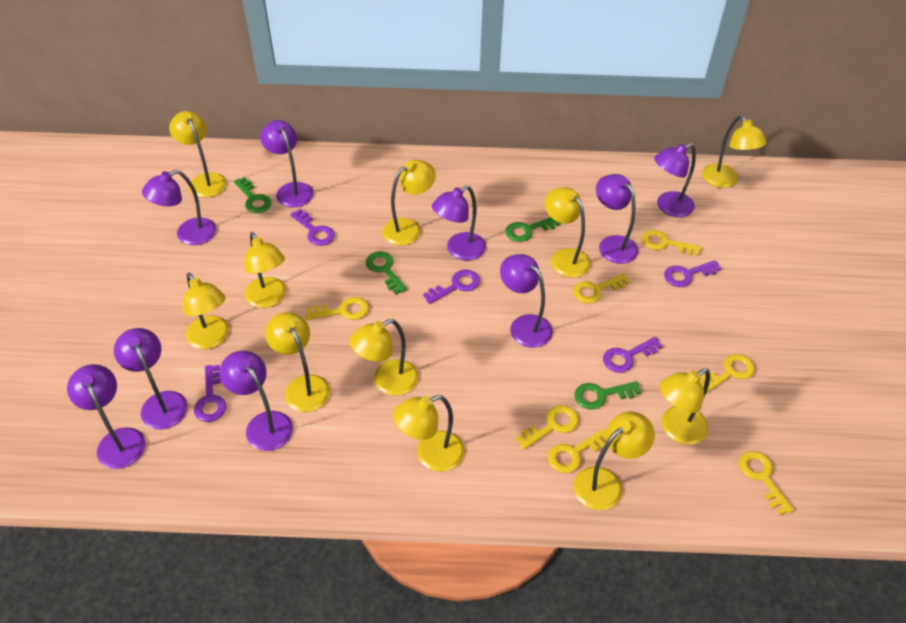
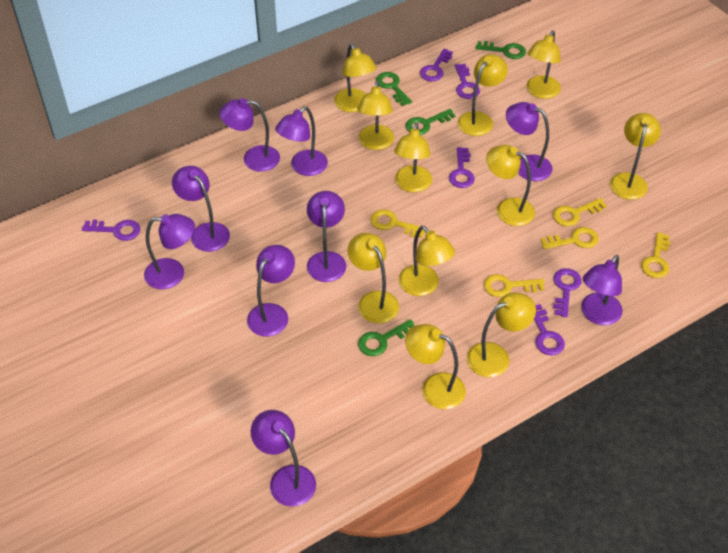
purple key: 5 -> 6
yellow key: 7 -> 5

